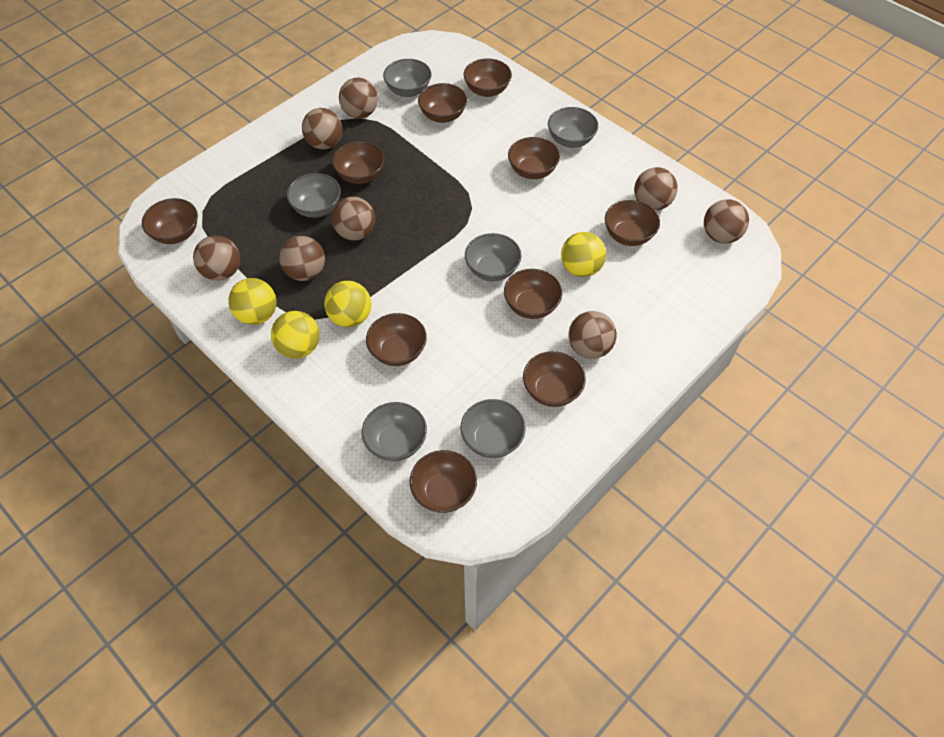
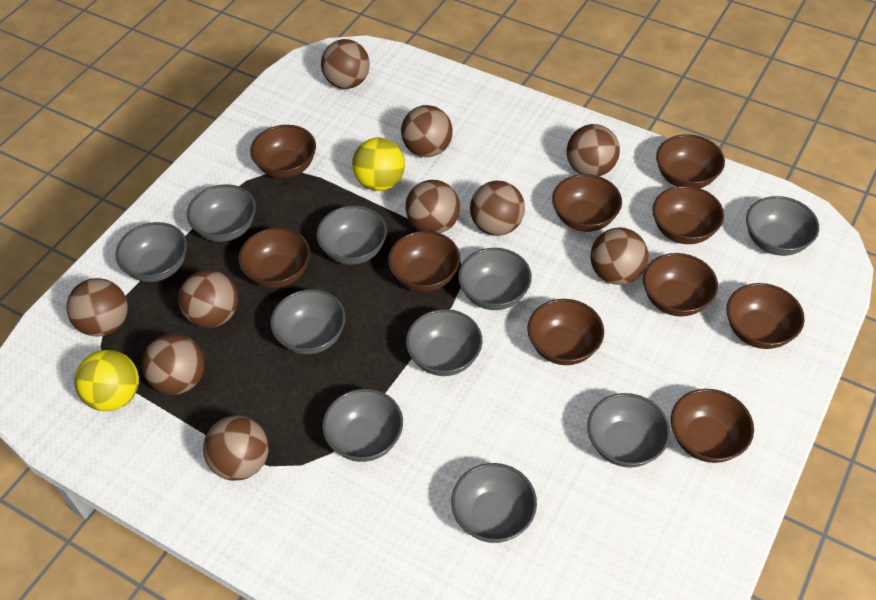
brown ball: 8 -> 10
grey bowl: 6 -> 10
yellow ball: 4 -> 2

